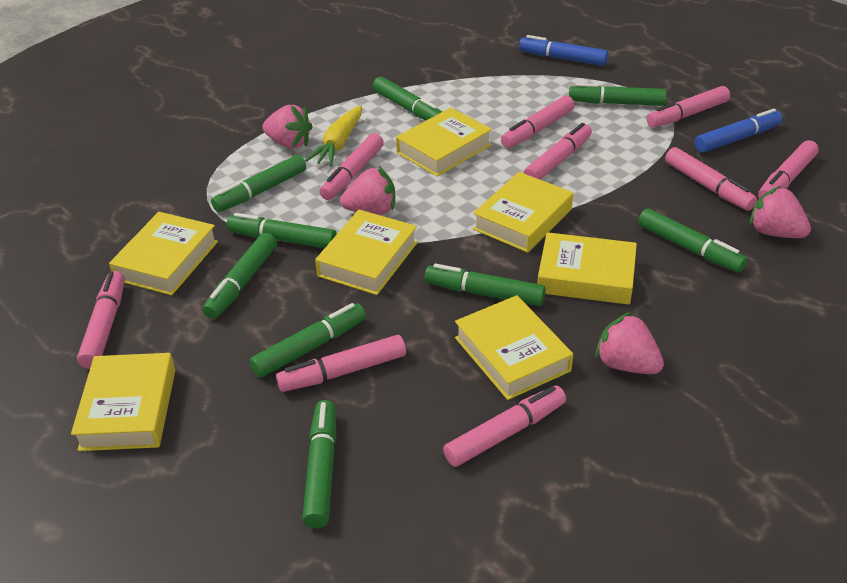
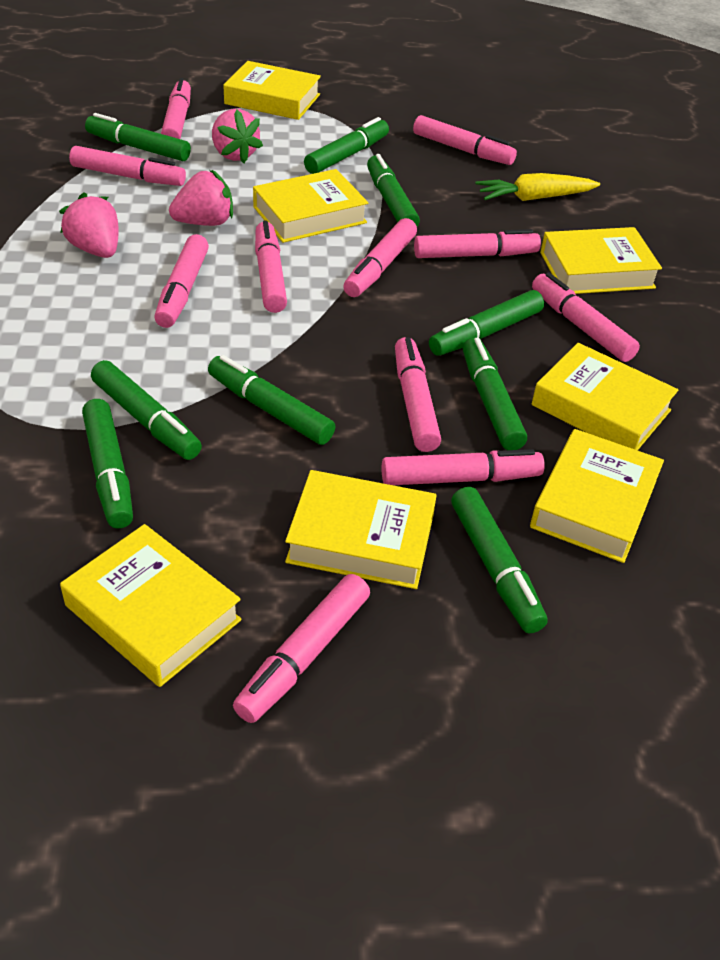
blue marker: 2 -> 0
pink marker: 9 -> 11
pink strawberry: 4 -> 3

